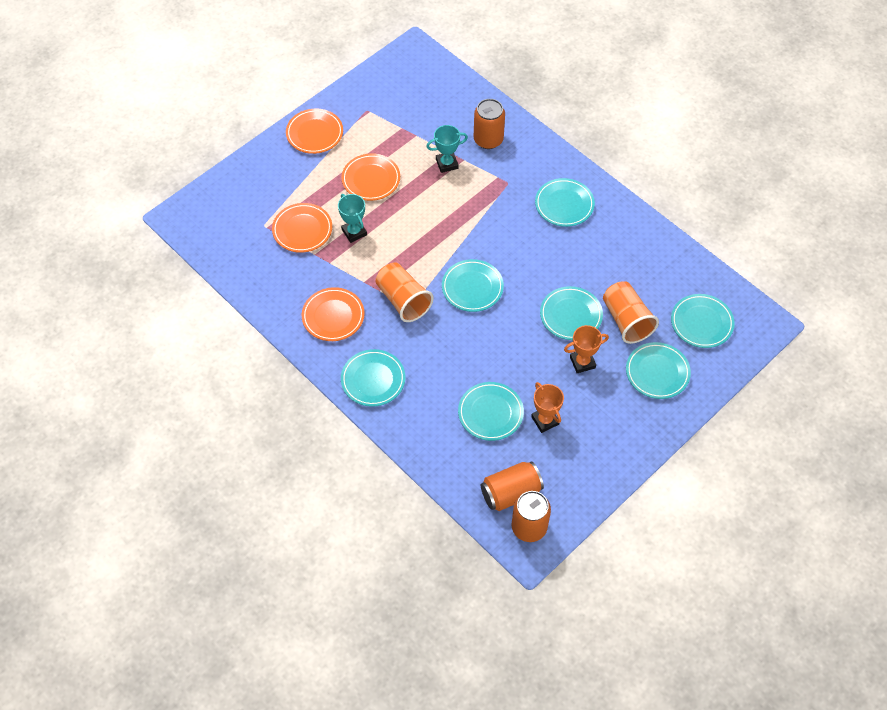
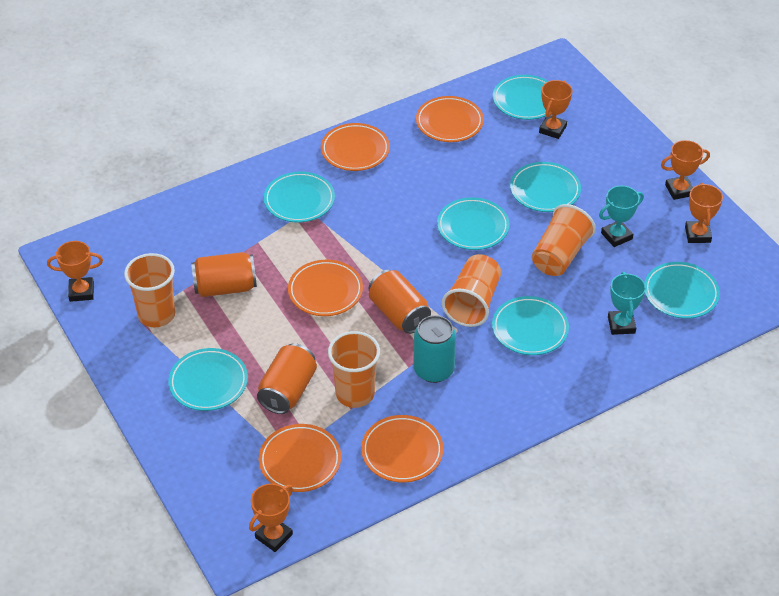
orange cup: 2 -> 4
orange plate: 4 -> 5
orange trophy: 2 -> 5
turquoise can: 0 -> 1

